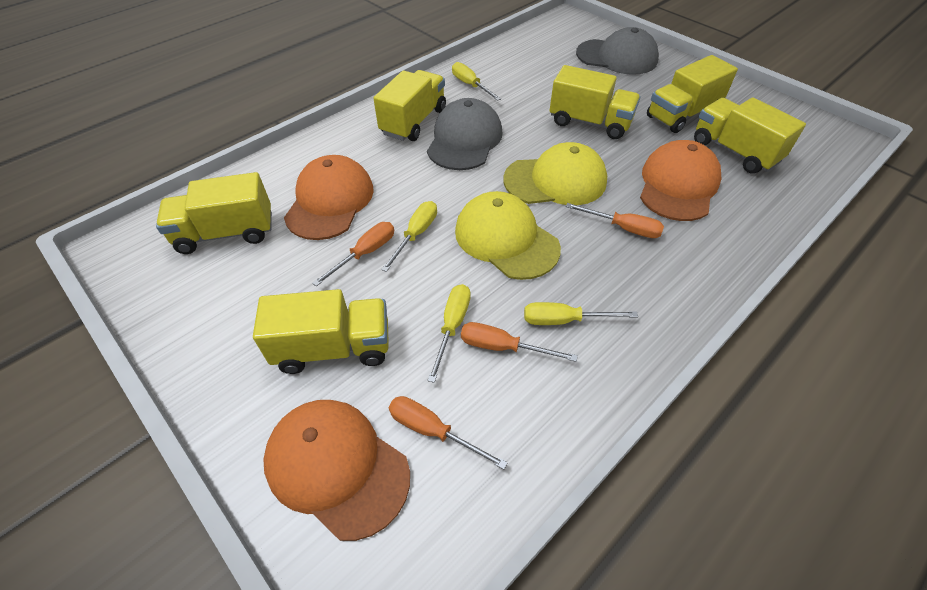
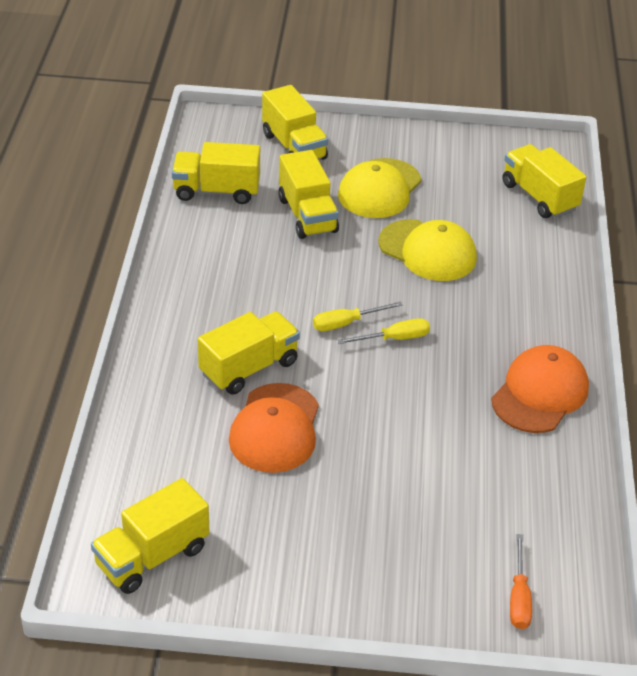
grey cap: 2 -> 0
orange cap: 3 -> 2
orange screwdriver: 4 -> 1
yellow screwdriver: 4 -> 2

